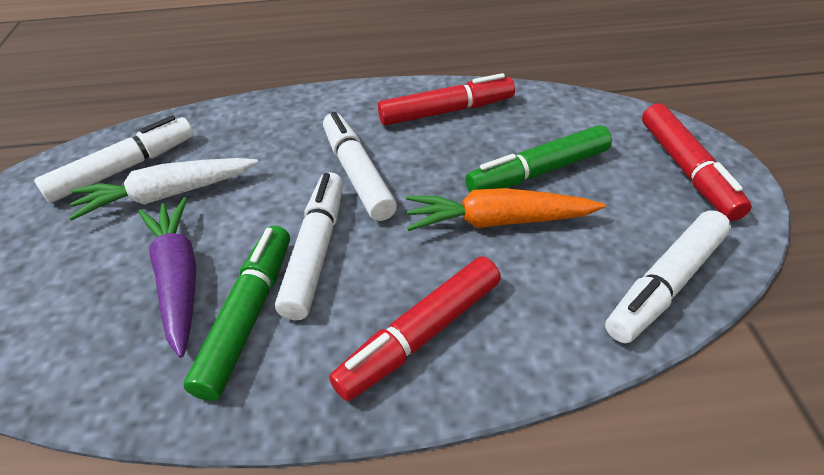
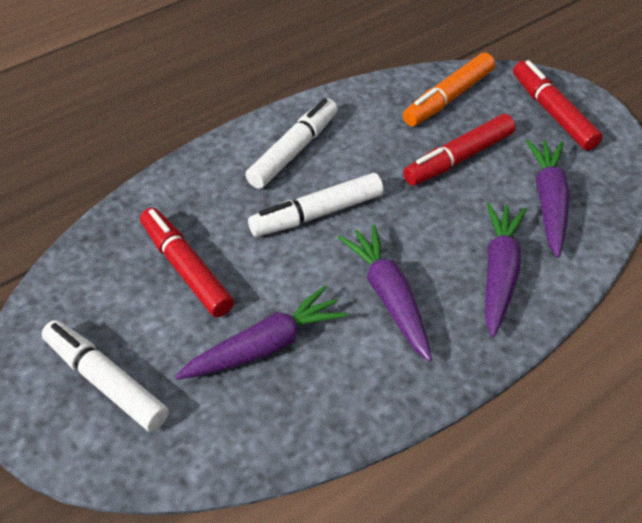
green marker: 2 -> 0
orange carrot: 1 -> 0
orange marker: 0 -> 1
purple carrot: 1 -> 4
white carrot: 1 -> 0
white marker: 4 -> 3

